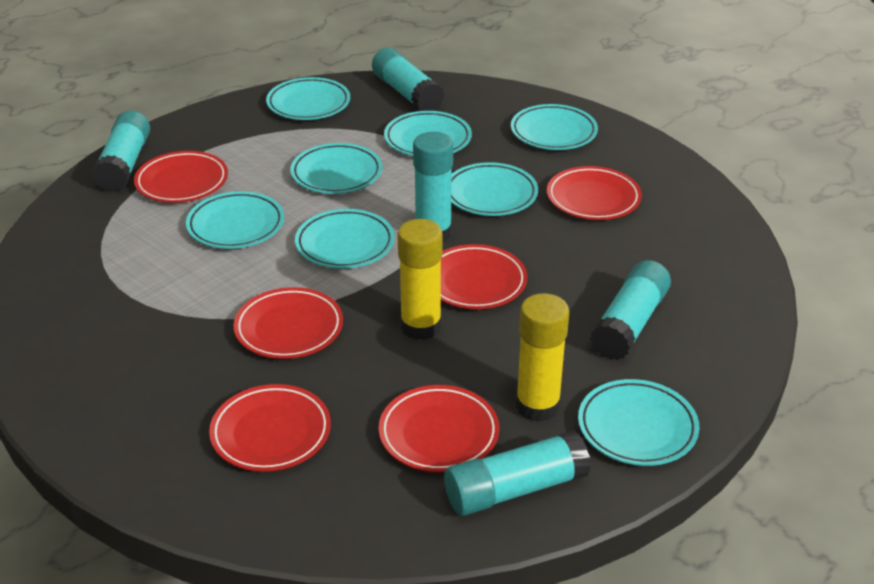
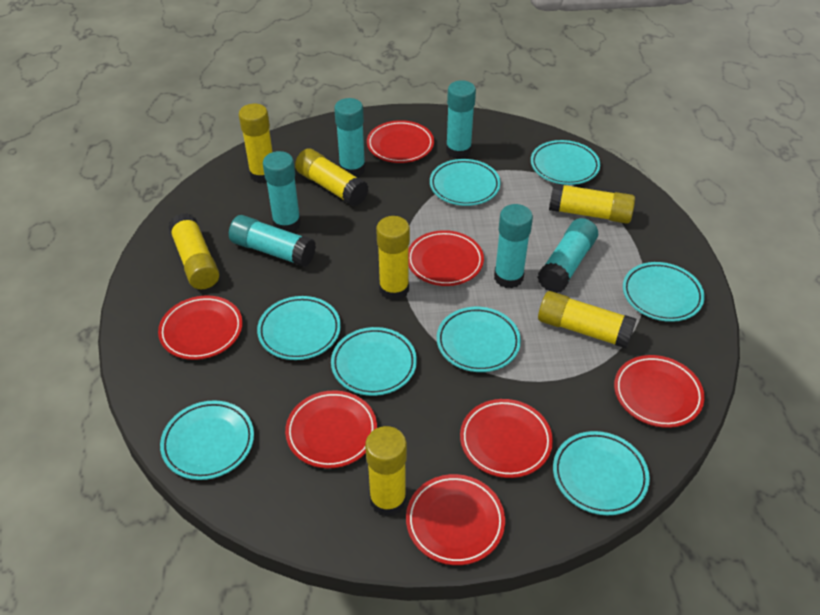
red plate: 6 -> 7
turquoise glue stick: 5 -> 6
yellow glue stick: 2 -> 7

